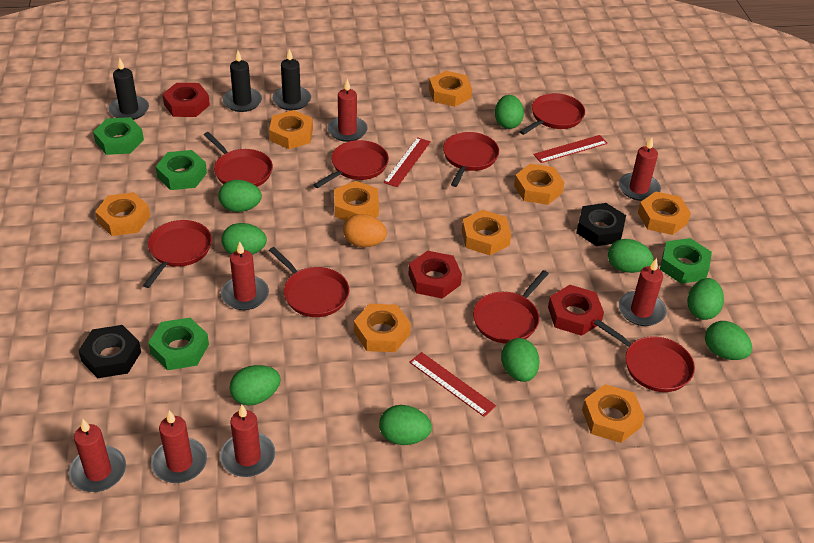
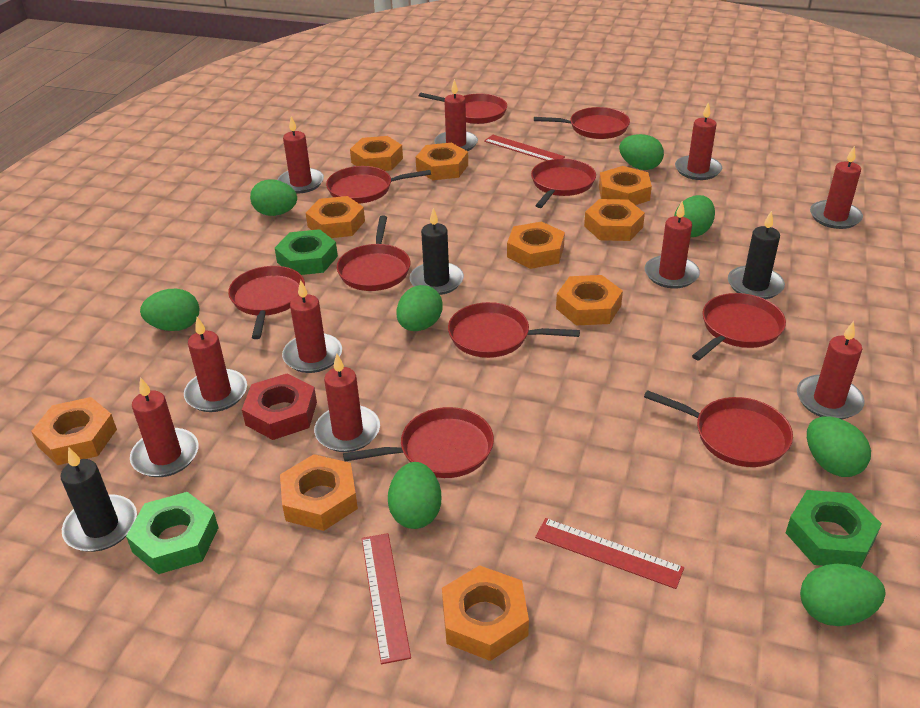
black nut: 2 -> 0
green egg: 9 -> 8
green nut: 4 -> 3
orange egg: 1 -> 0
orange nut: 9 -> 10
red candle: 7 -> 10
red nut: 3 -> 1
red pan: 8 -> 10

